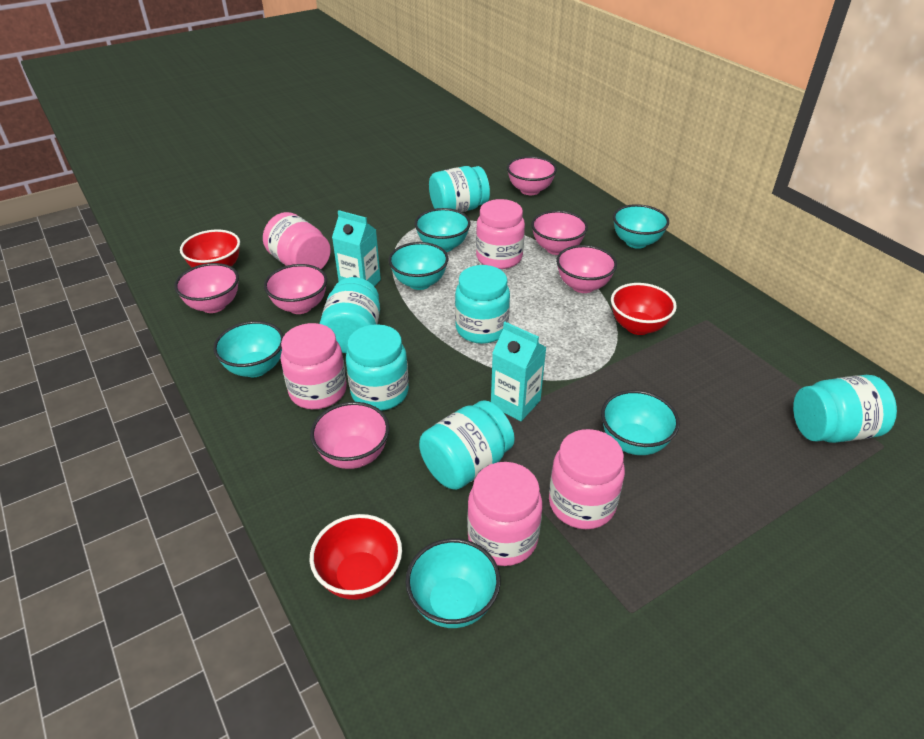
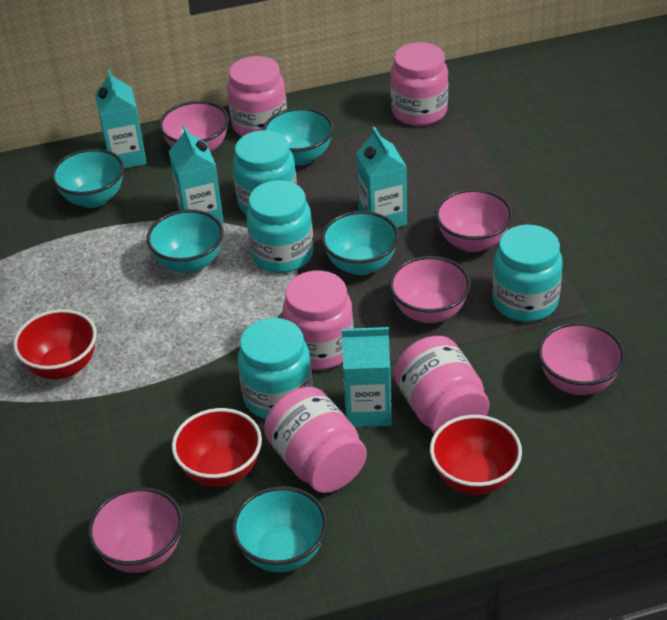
pink bowl: 6 -> 5
turquoise bowl: 6 -> 5
turquoise carton: 2 -> 4
turquoise jar: 6 -> 4

